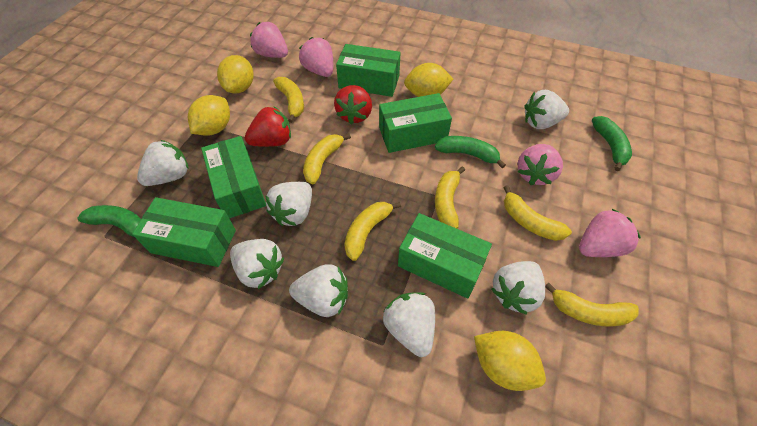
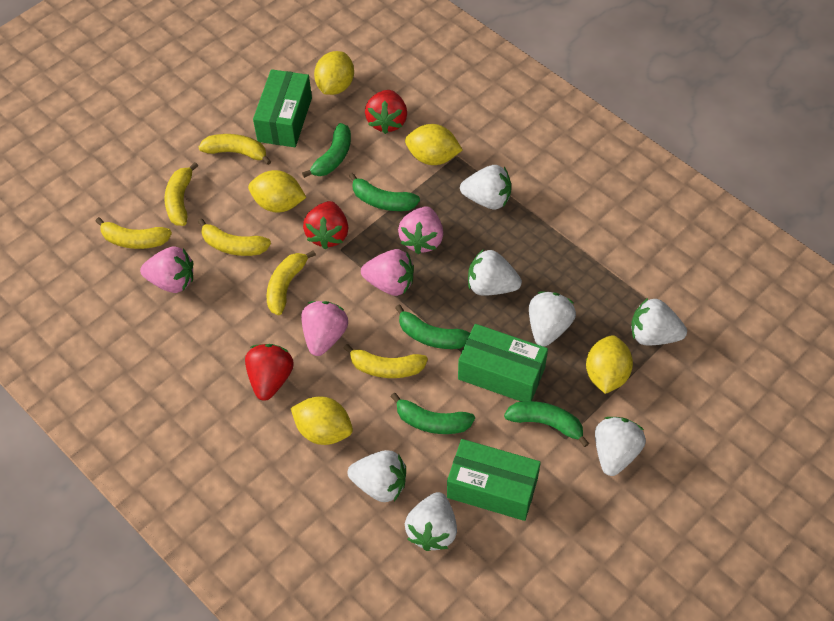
green banana: 3 -> 5
green box: 5 -> 3
red strawberry: 2 -> 3
yellow lemon: 4 -> 5

